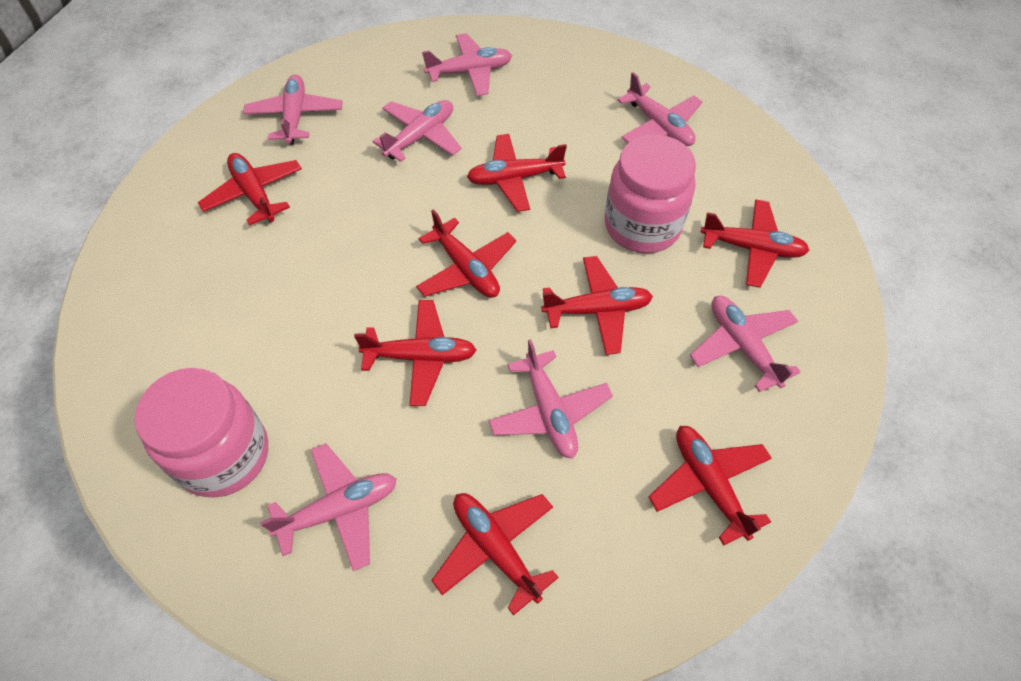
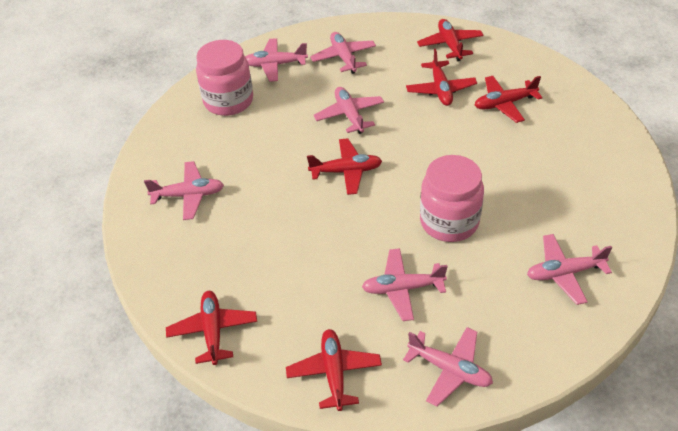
red plane: 8 -> 6

